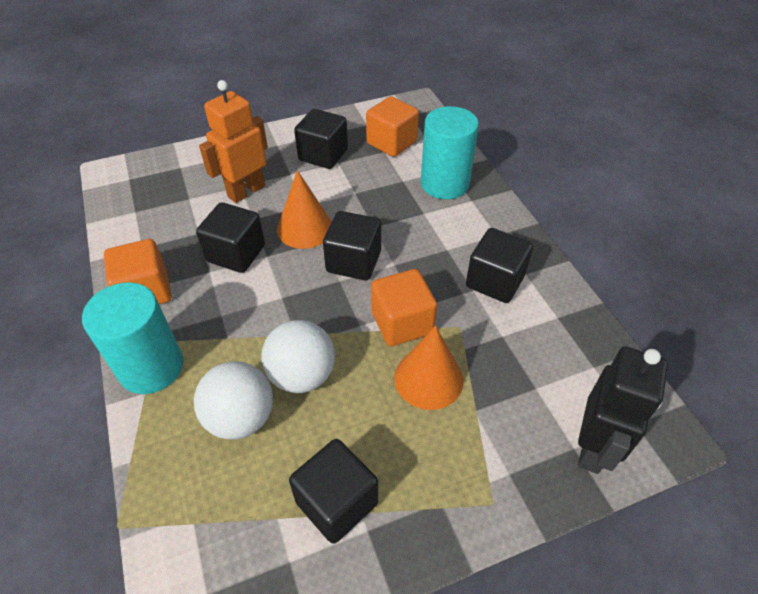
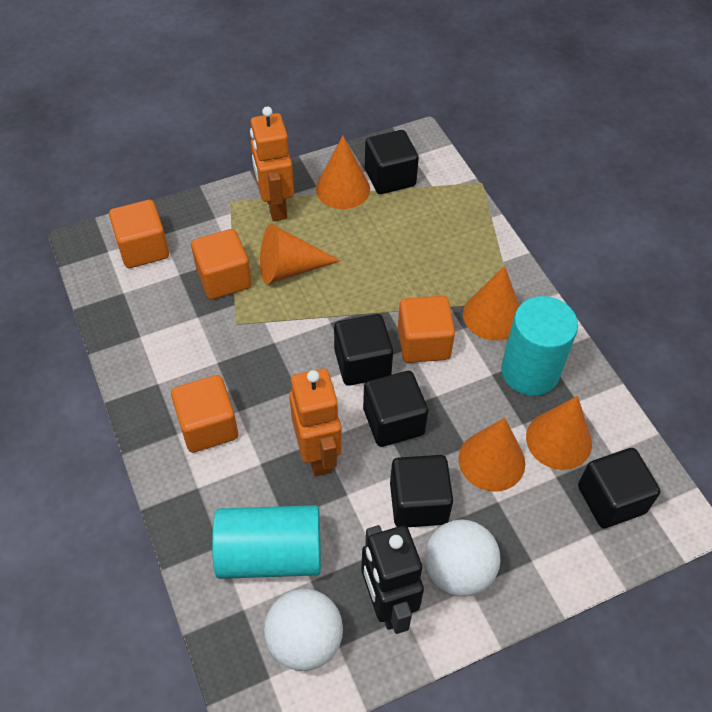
orange cone: 2 -> 5
orange cube: 3 -> 4
orange robot: 1 -> 2

